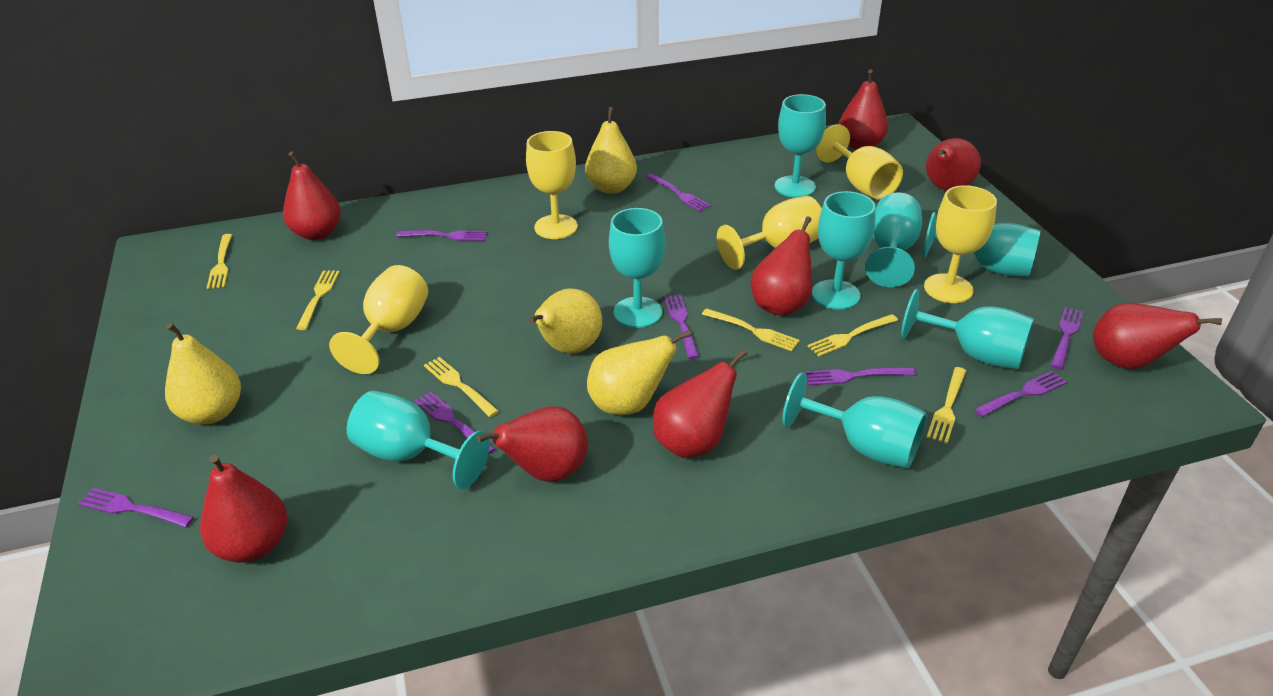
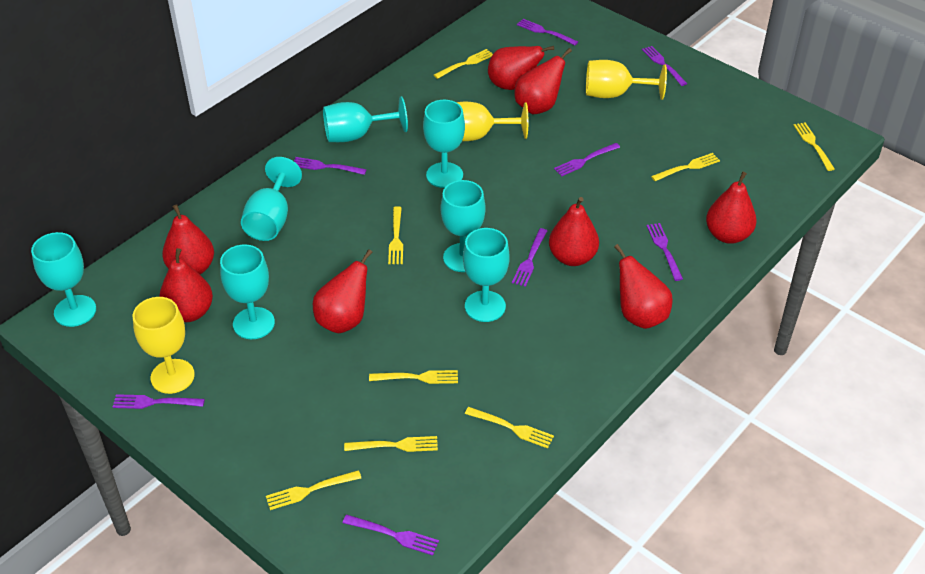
turquoise goblet: 8 -> 7
yellow fork: 6 -> 8
yellow goblet: 5 -> 3
yellow pear: 4 -> 0

